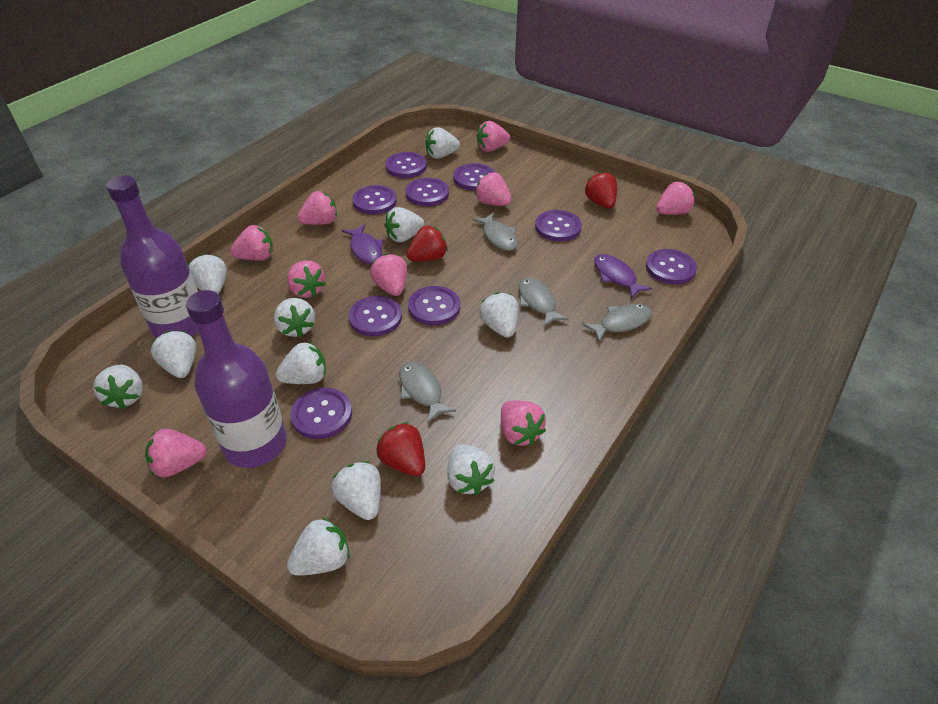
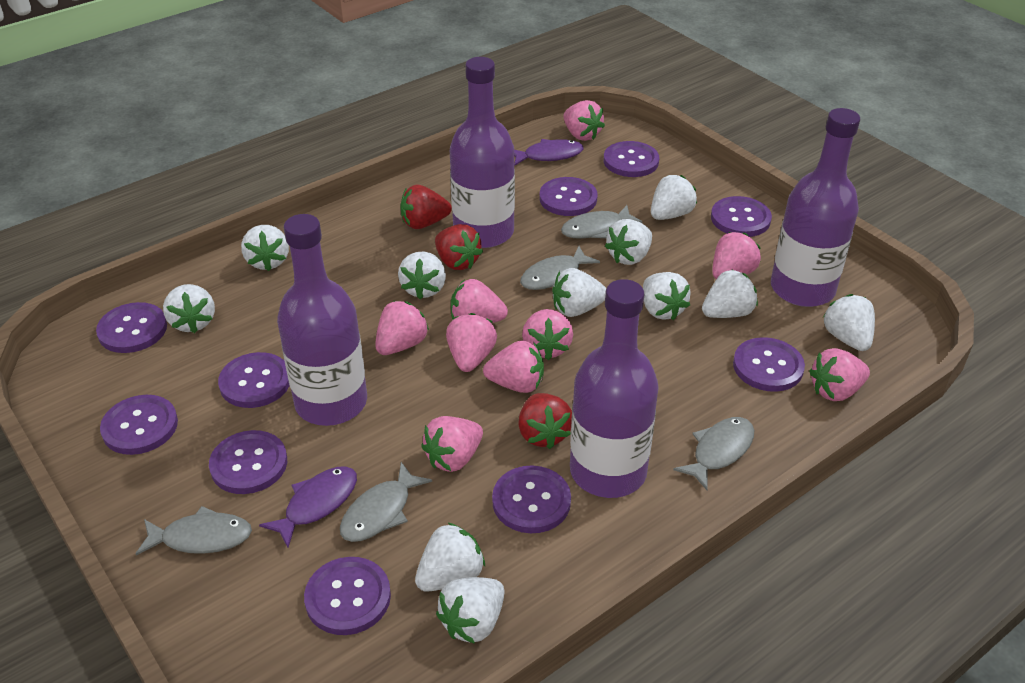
grey fish: 4 -> 5
purple bottle: 2 -> 4
purple button: 9 -> 10

